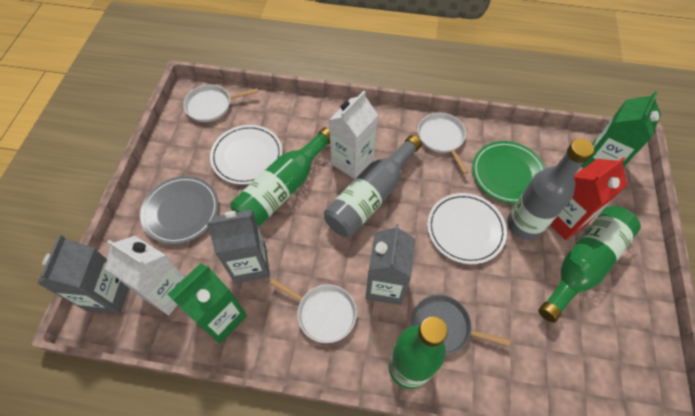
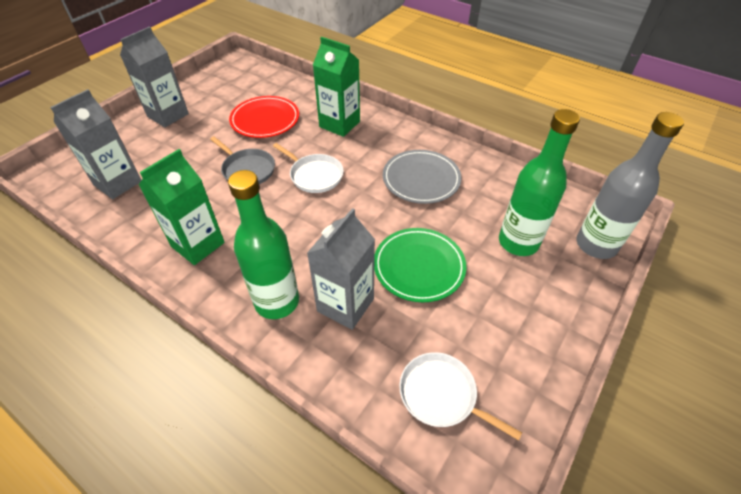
green bottle: 3 -> 2
grey bottle: 2 -> 1
red carton: 1 -> 0
red plate: 0 -> 1
white carton: 2 -> 0
white pan: 3 -> 2
white plate: 2 -> 0

